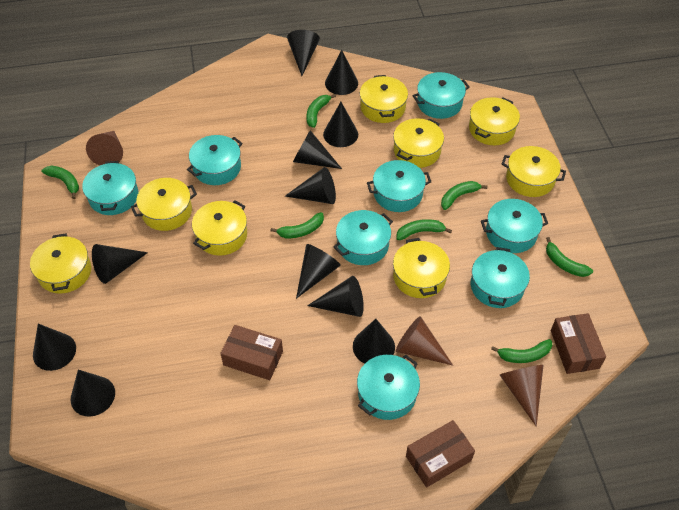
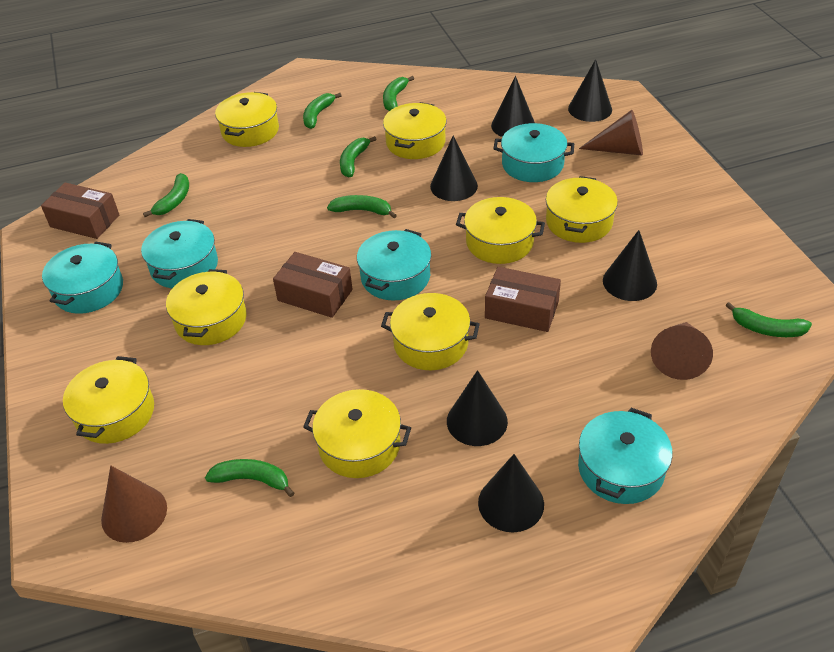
black cone: 11 -> 6
turquoise pot: 8 -> 5

